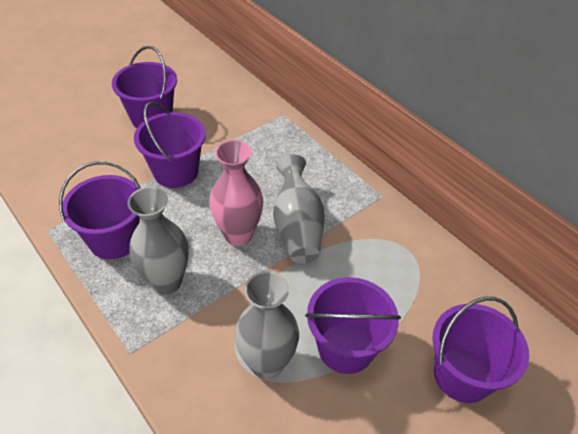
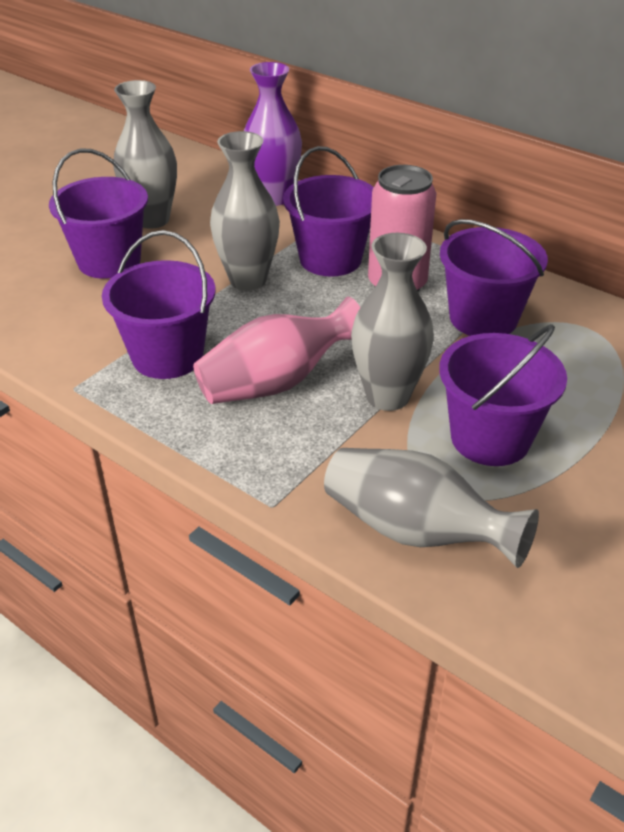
grey vase: 3 -> 4
pink can: 0 -> 1
purple vase: 0 -> 1

